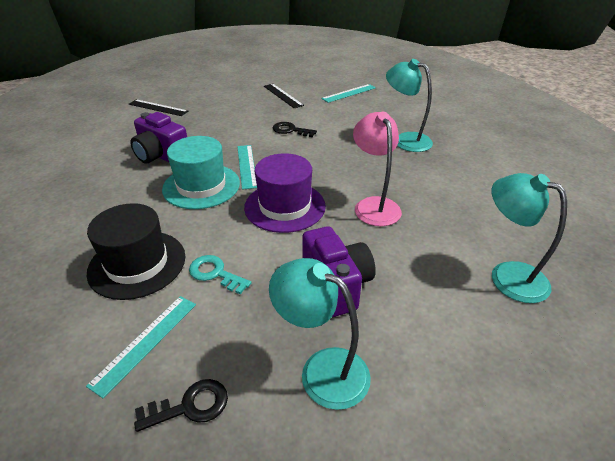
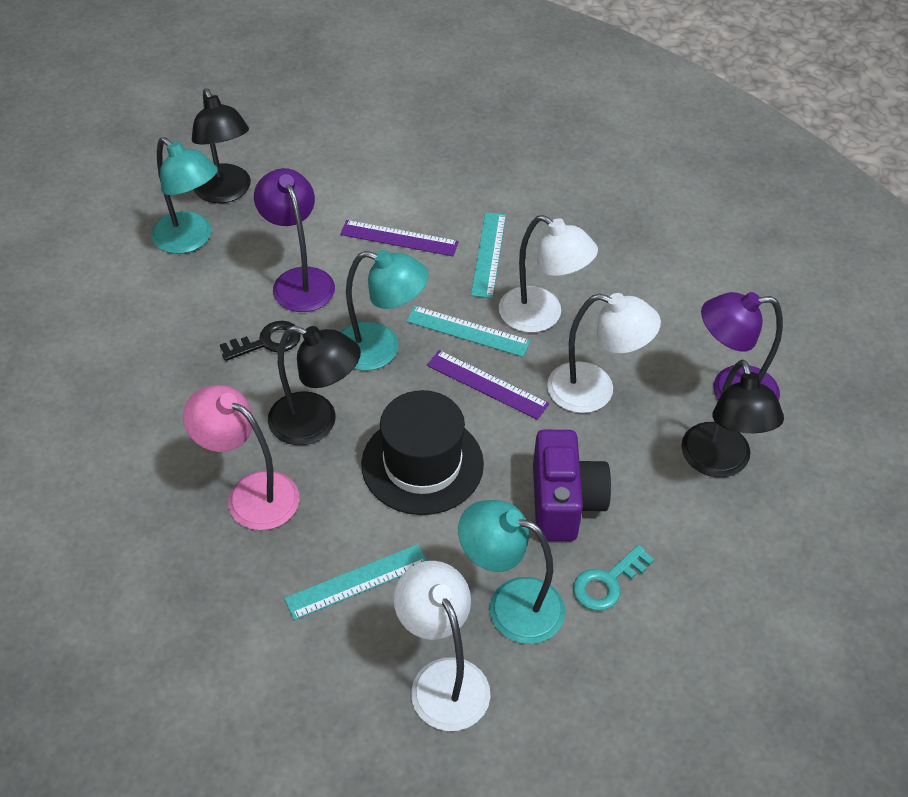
black key: 2 -> 1
black lamp: 0 -> 3
black ruler: 2 -> 0
purple camera: 2 -> 1
purple hat: 1 -> 0
purple lamp: 0 -> 2
purple ruler: 0 -> 2
turquoise hat: 1 -> 0
white lamp: 0 -> 3

